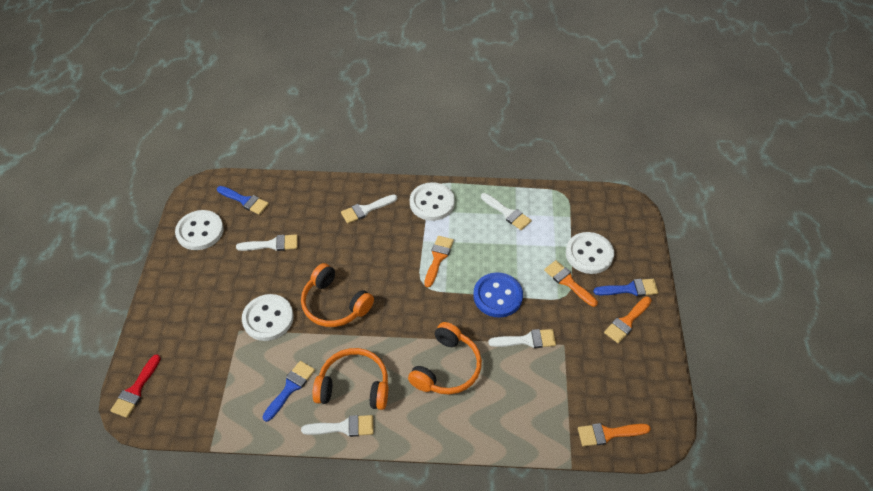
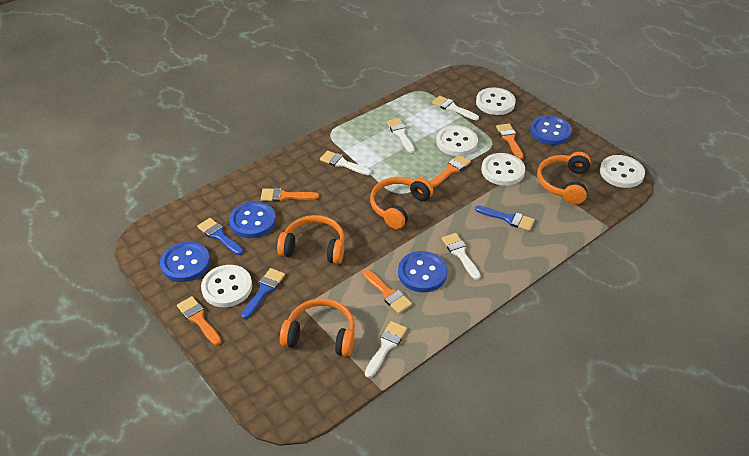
blue button: 1 -> 4
orange brush: 4 -> 5
orange headphones: 3 -> 4
red brush: 1 -> 0
white button: 4 -> 5

